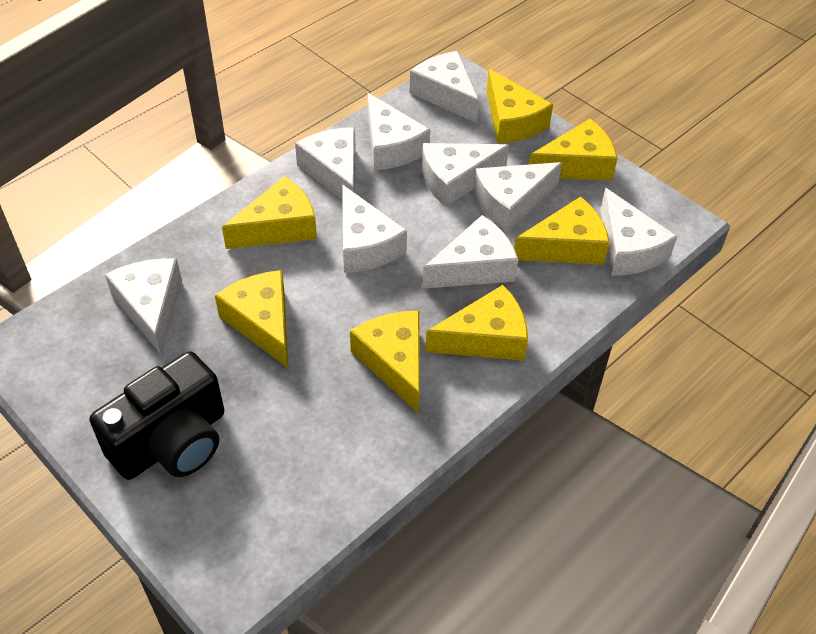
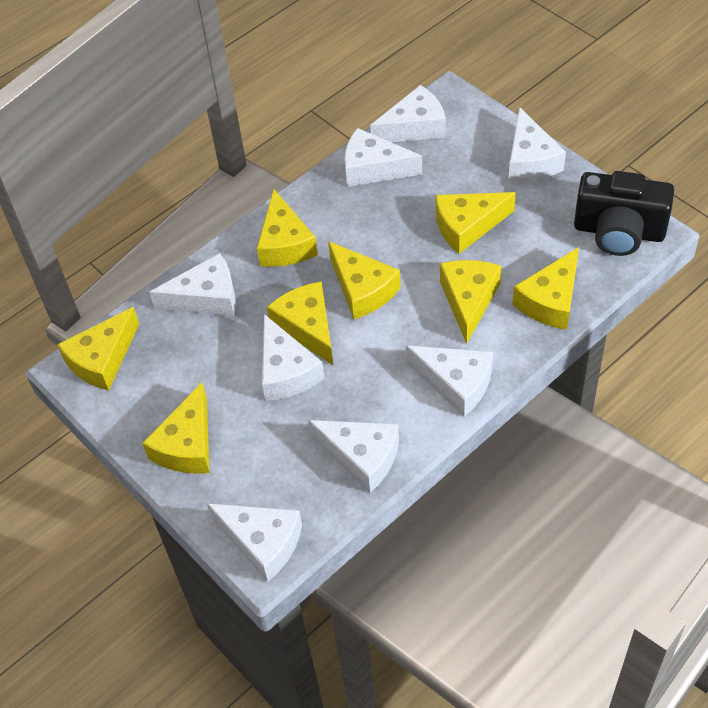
white cheese: 9 -> 8
yellow cheese: 7 -> 8

